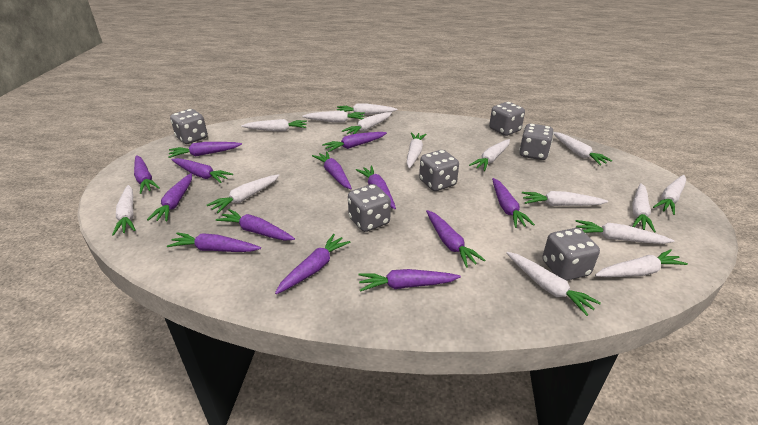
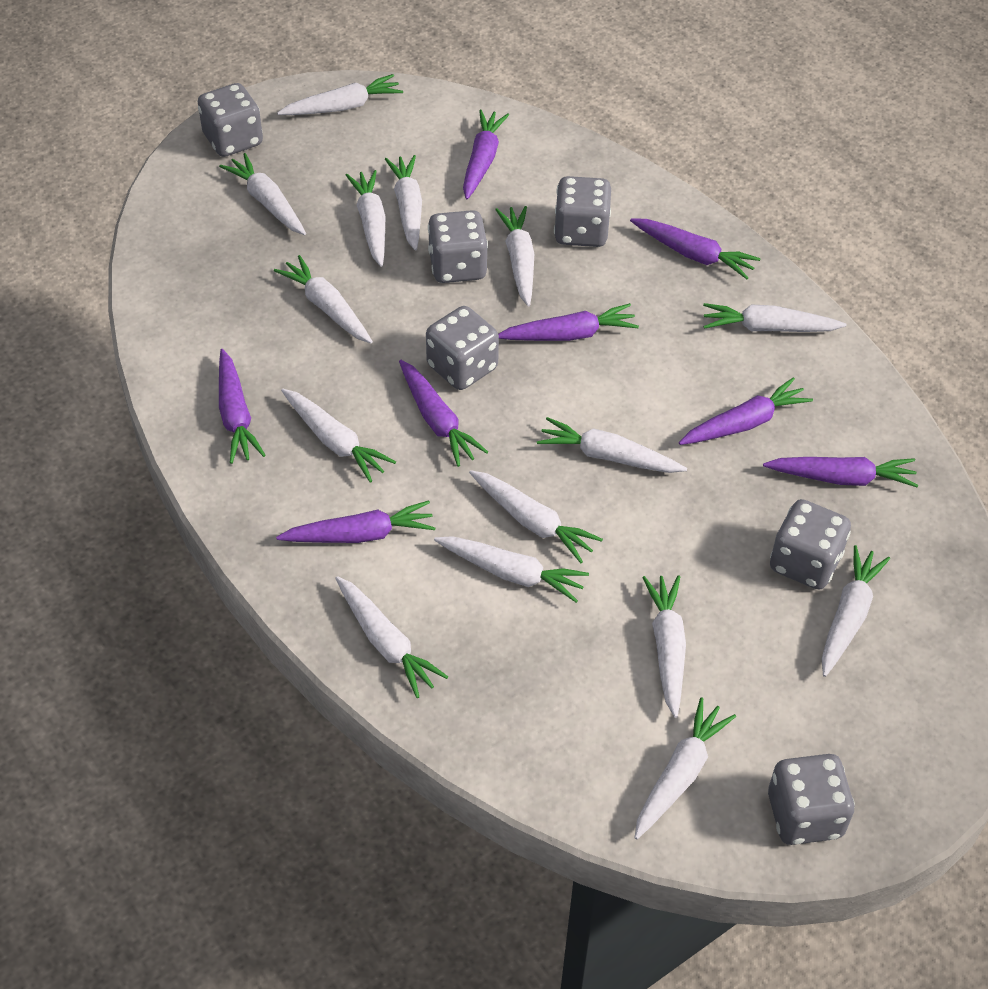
purple carrot: 13 -> 8

